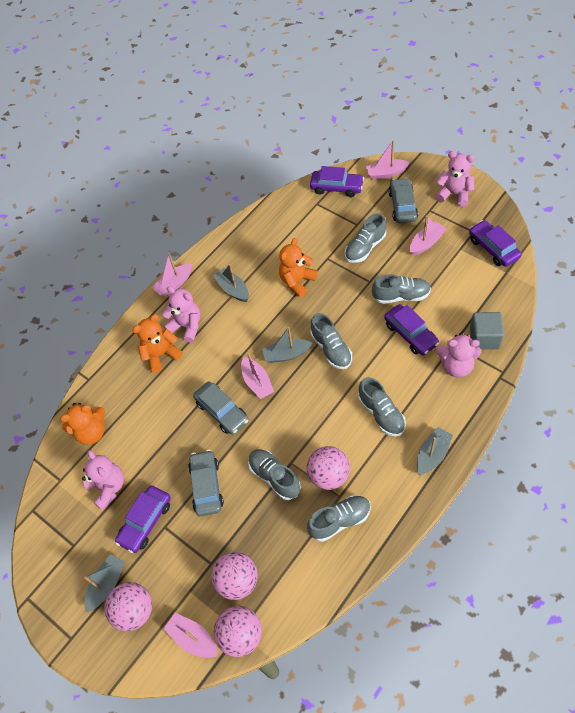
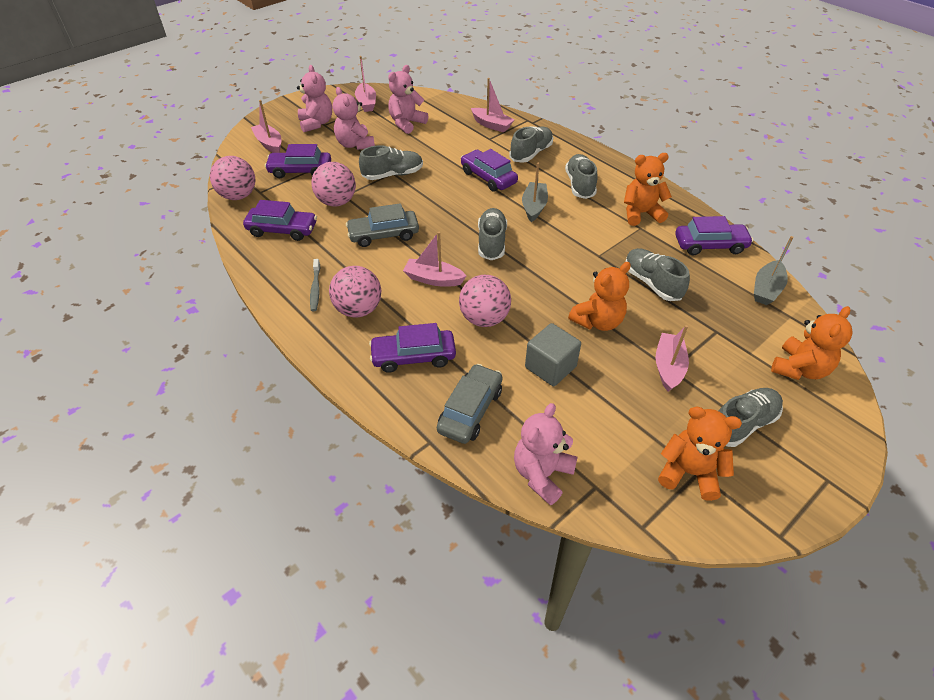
grey boat: 4 -> 2
grey car: 3 -> 2
grey toothbrush: 0 -> 1
orange teddy bear: 3 -> 4
purple car: 4 -> 5

